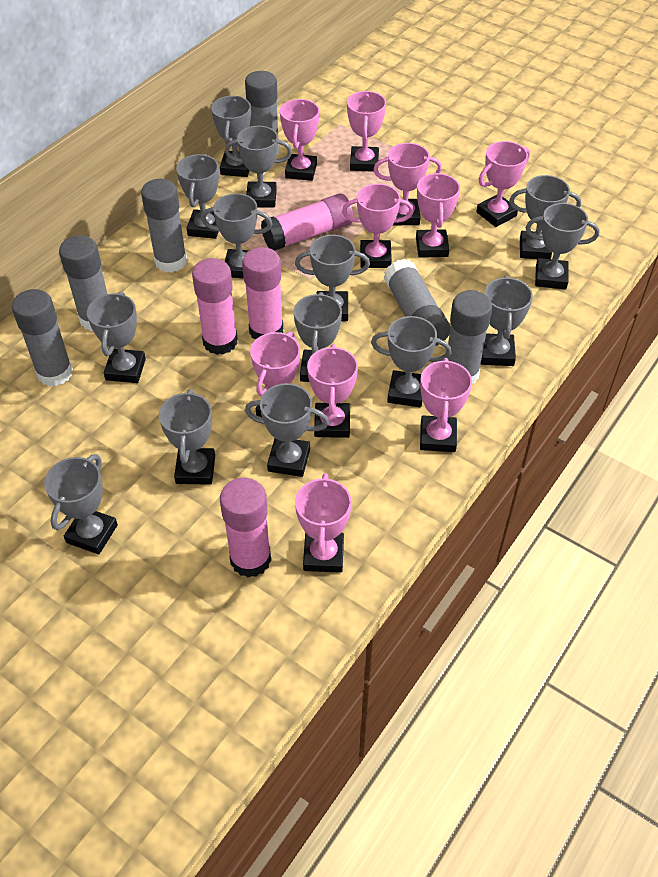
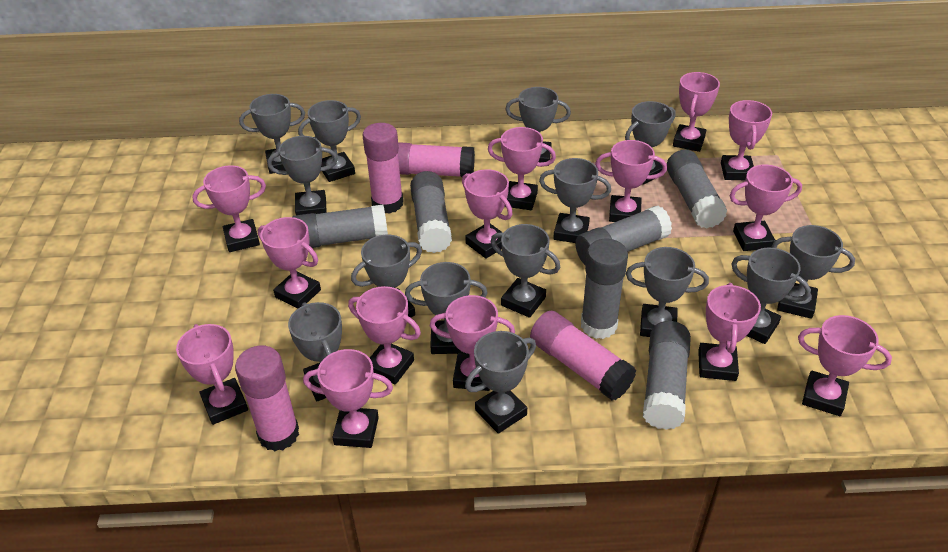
pink trophy: 10 -> 14

